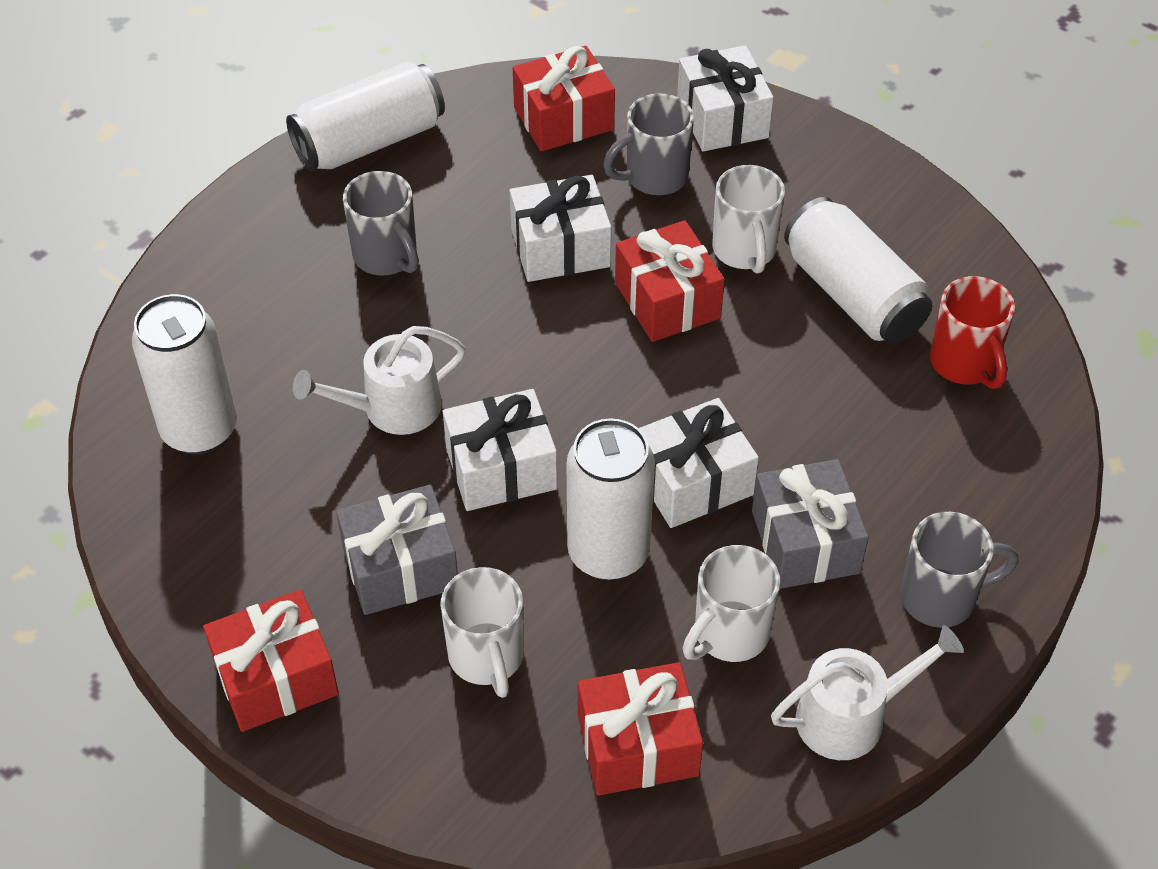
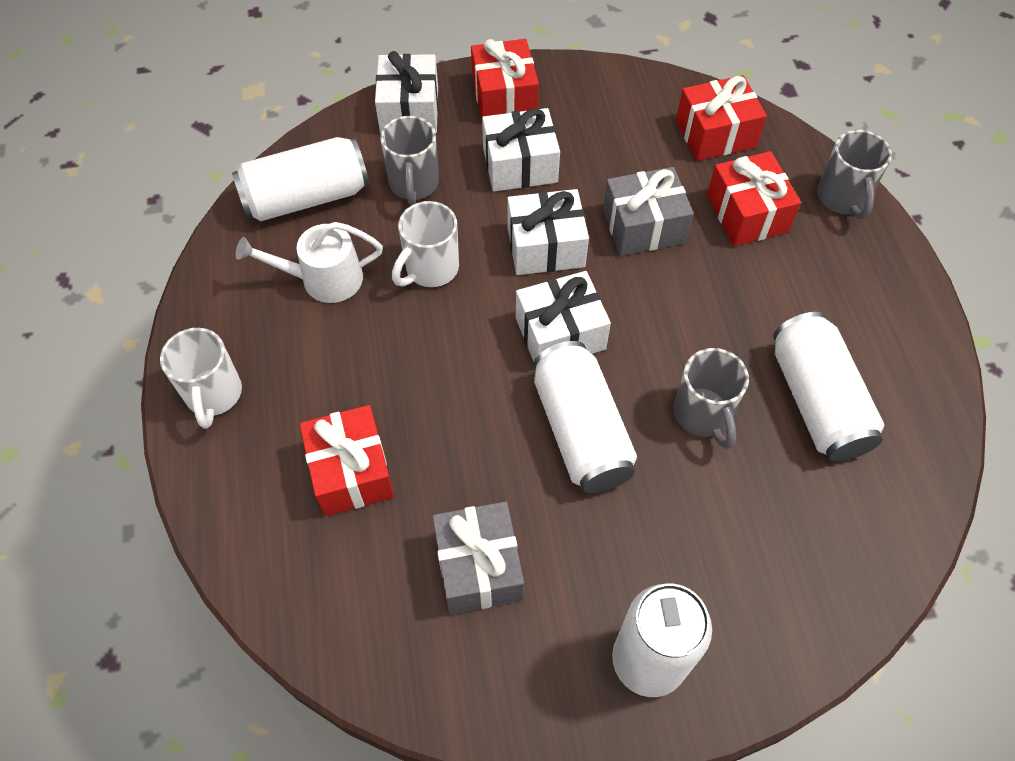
red mug: 1 -> 0
white mug: 3 -> 2
white watering can: 2 -> 1

